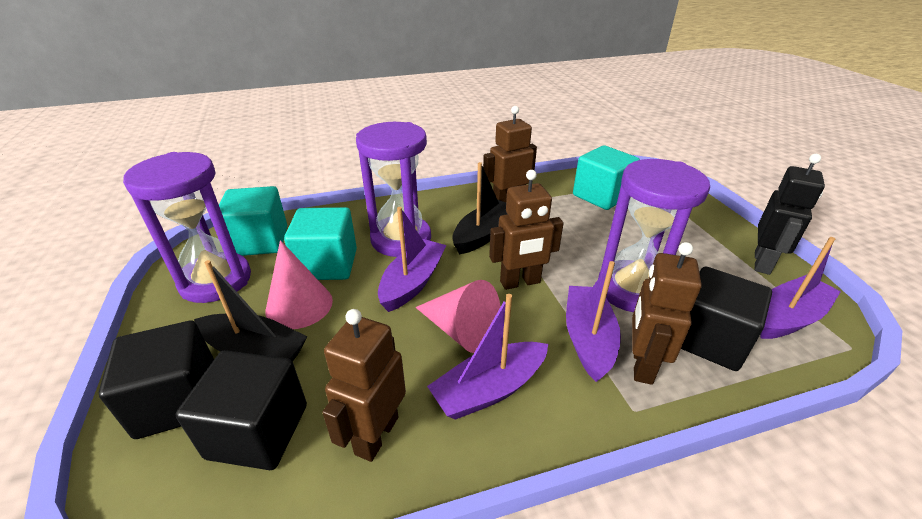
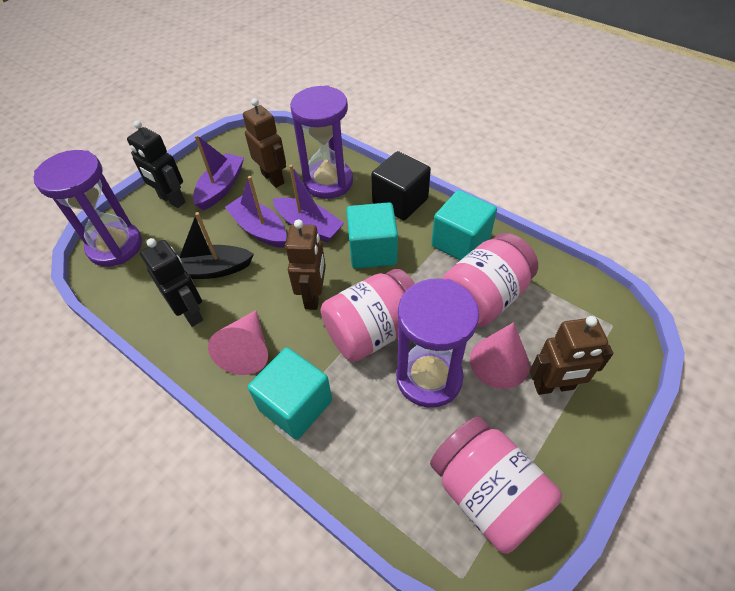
black boat: 2 -> 1
black cube: 3 -> 1
black robot: 1 -> 2
brown robot: 4 -> 3
pink jar: 0 -> 3
purple boat: 4 -> 3

